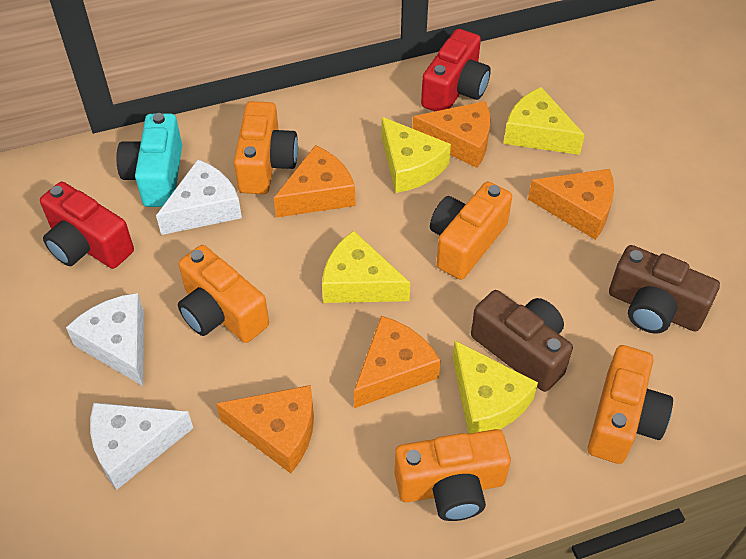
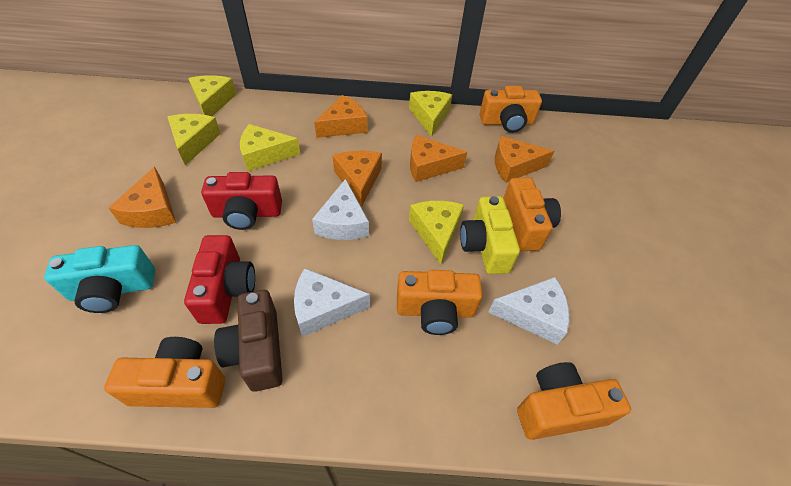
brown camera: 2 -> 1
yellow camera: 0 -> 1
yellow cheese: 4 -> 5

